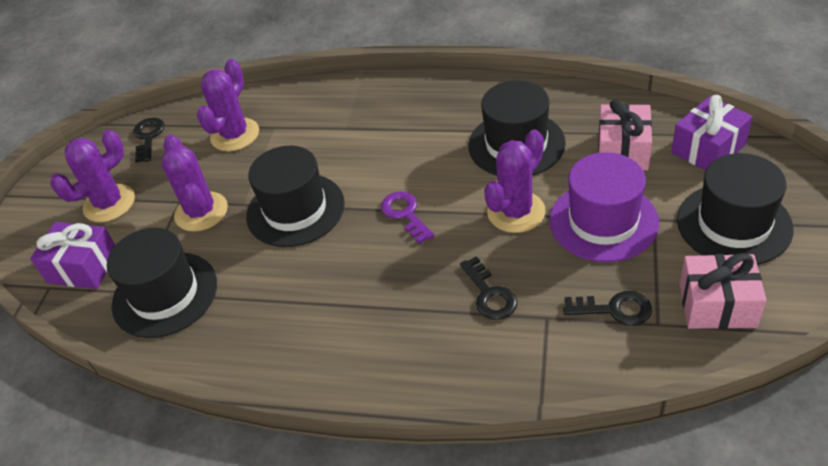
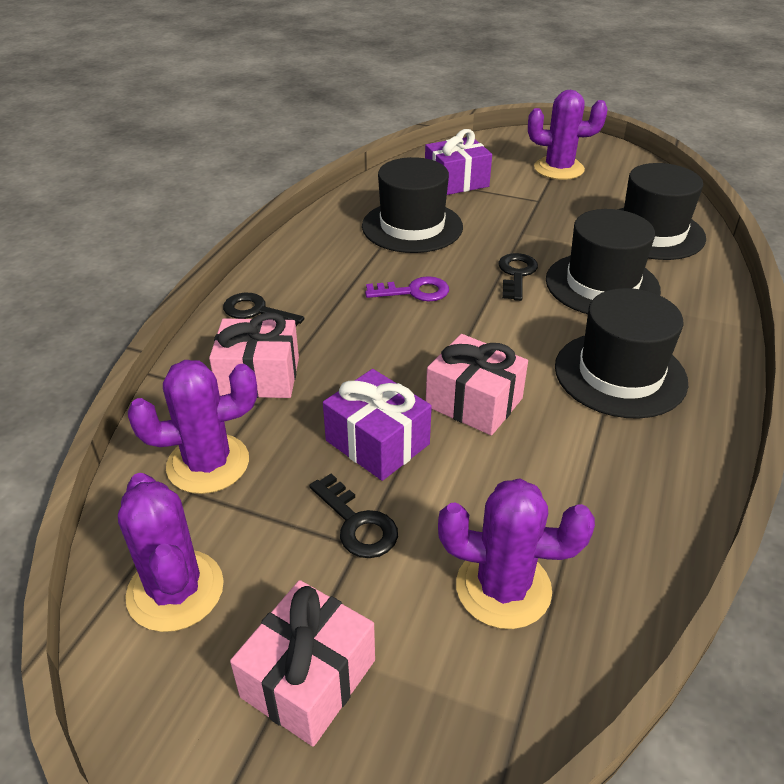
pink gift: 2 -> 3
purple hat: 1 -> 0

